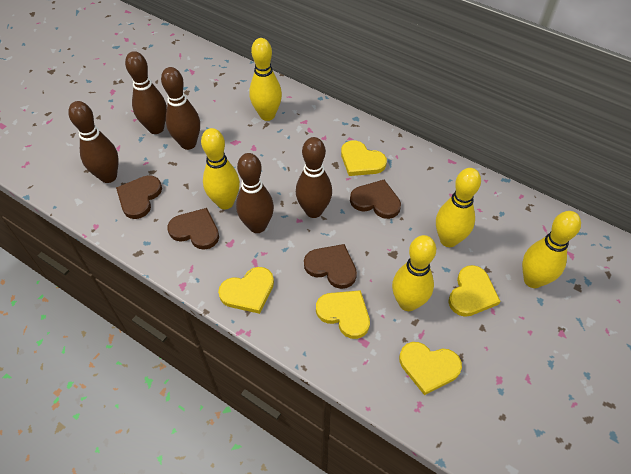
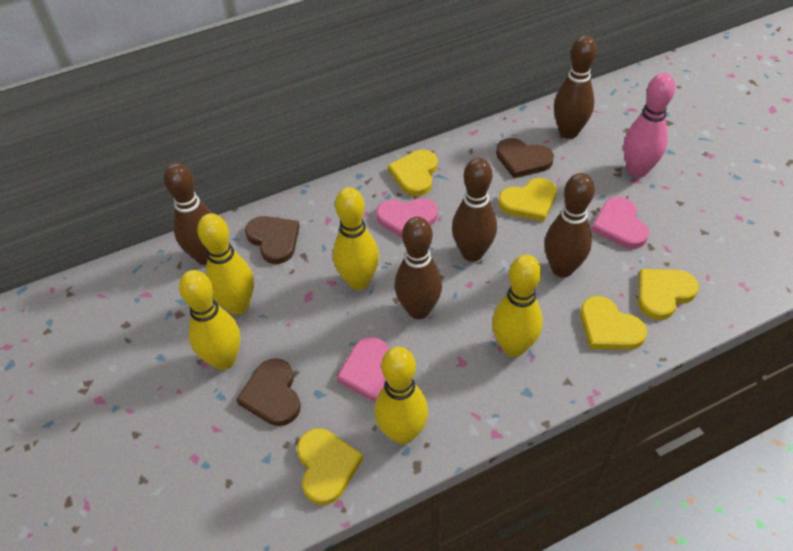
brown heart: 4 -> 3
pink bowling pin: 0 -> 1
pink heart: 0 -> 3

